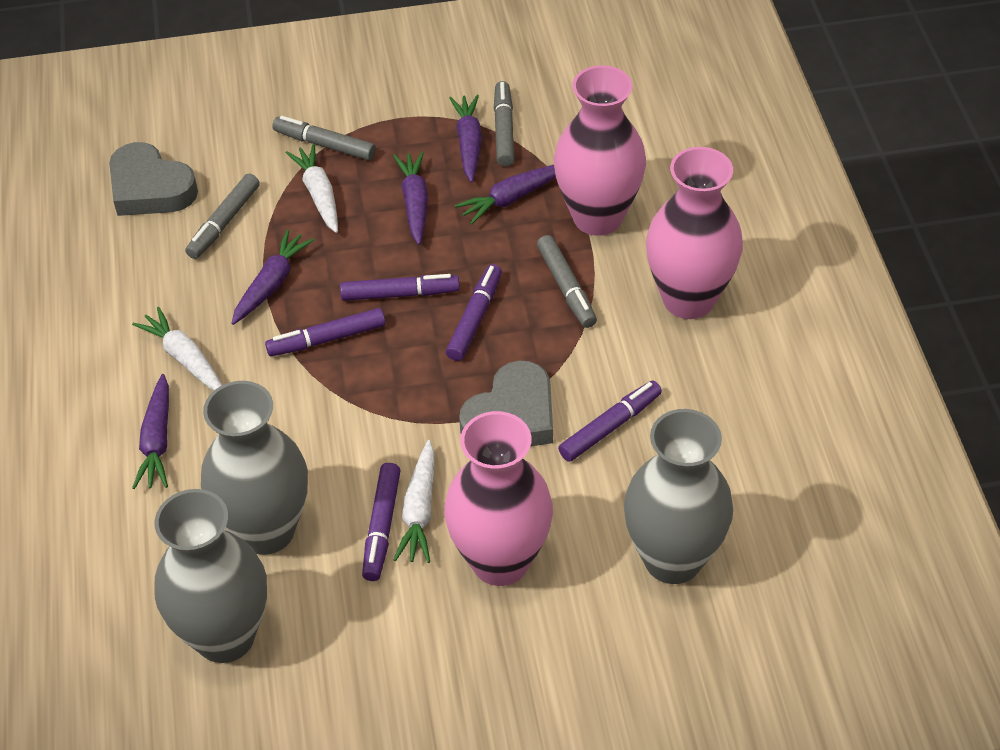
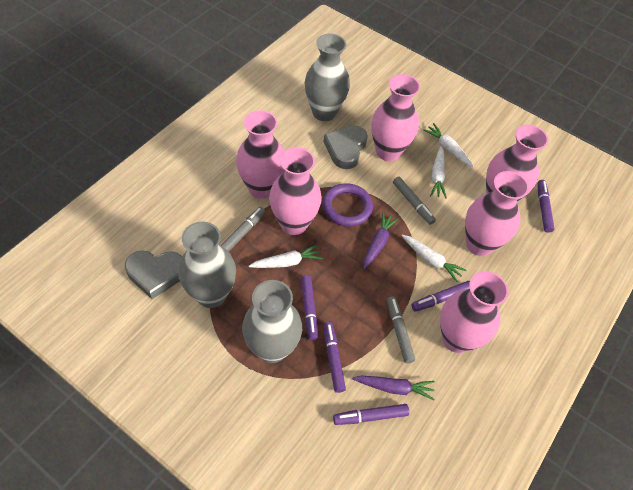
grey marker: 4 -> 3
pink vase: 3 -> 6
purple carrot: 5 -> 2
purple ring: 0 -> 1
white carrot: 3 -> 4

